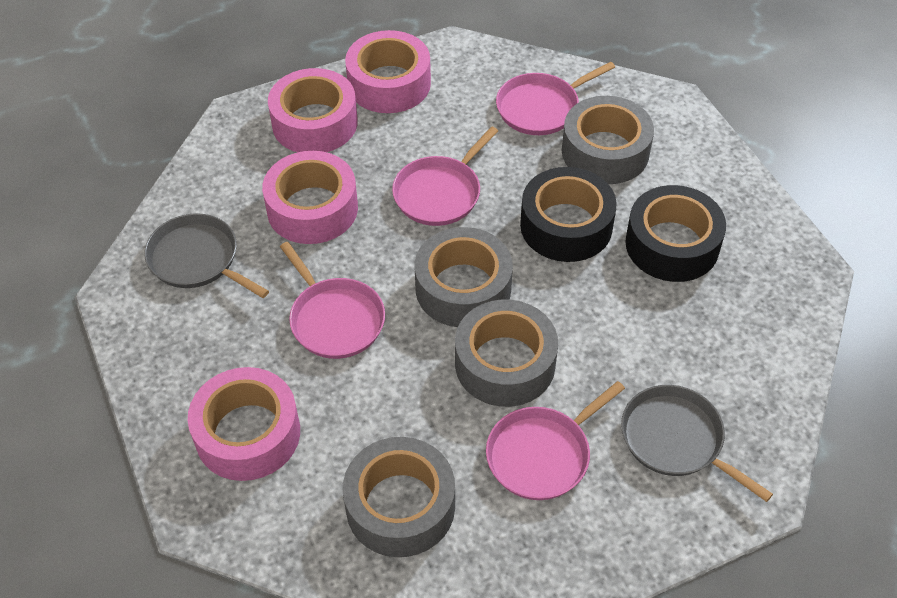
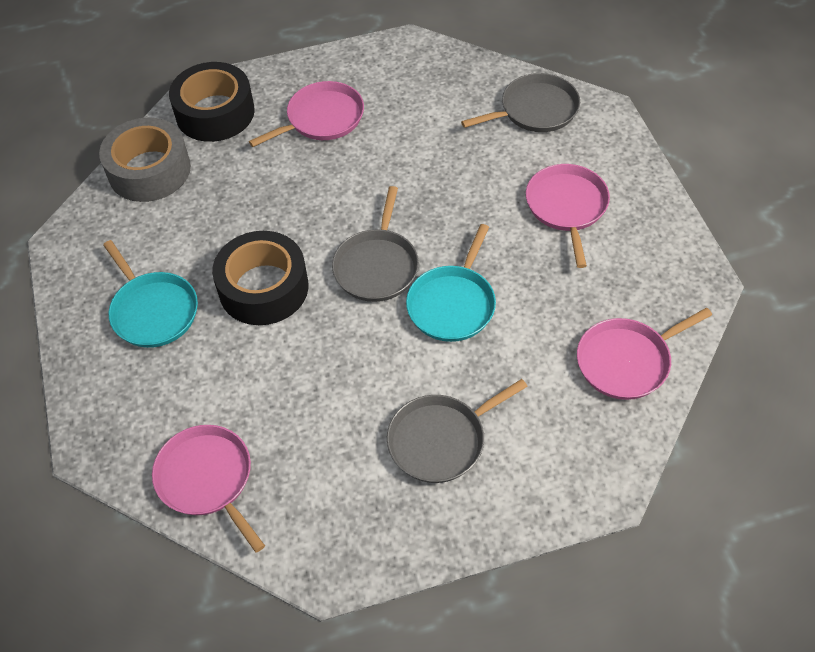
grey pan: 2 -> 3
grey tape: 4 -> 1
pink tape: 4 -> 0
turquoise pan: 0 -> 2

